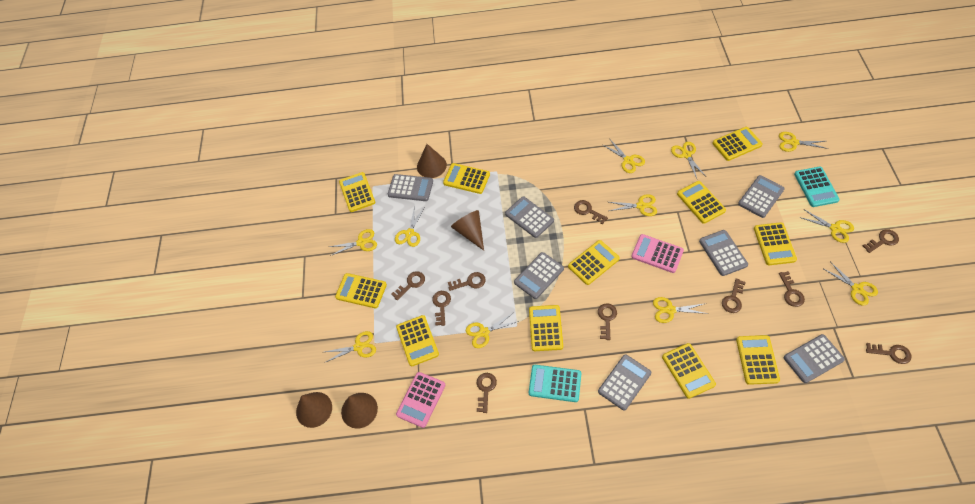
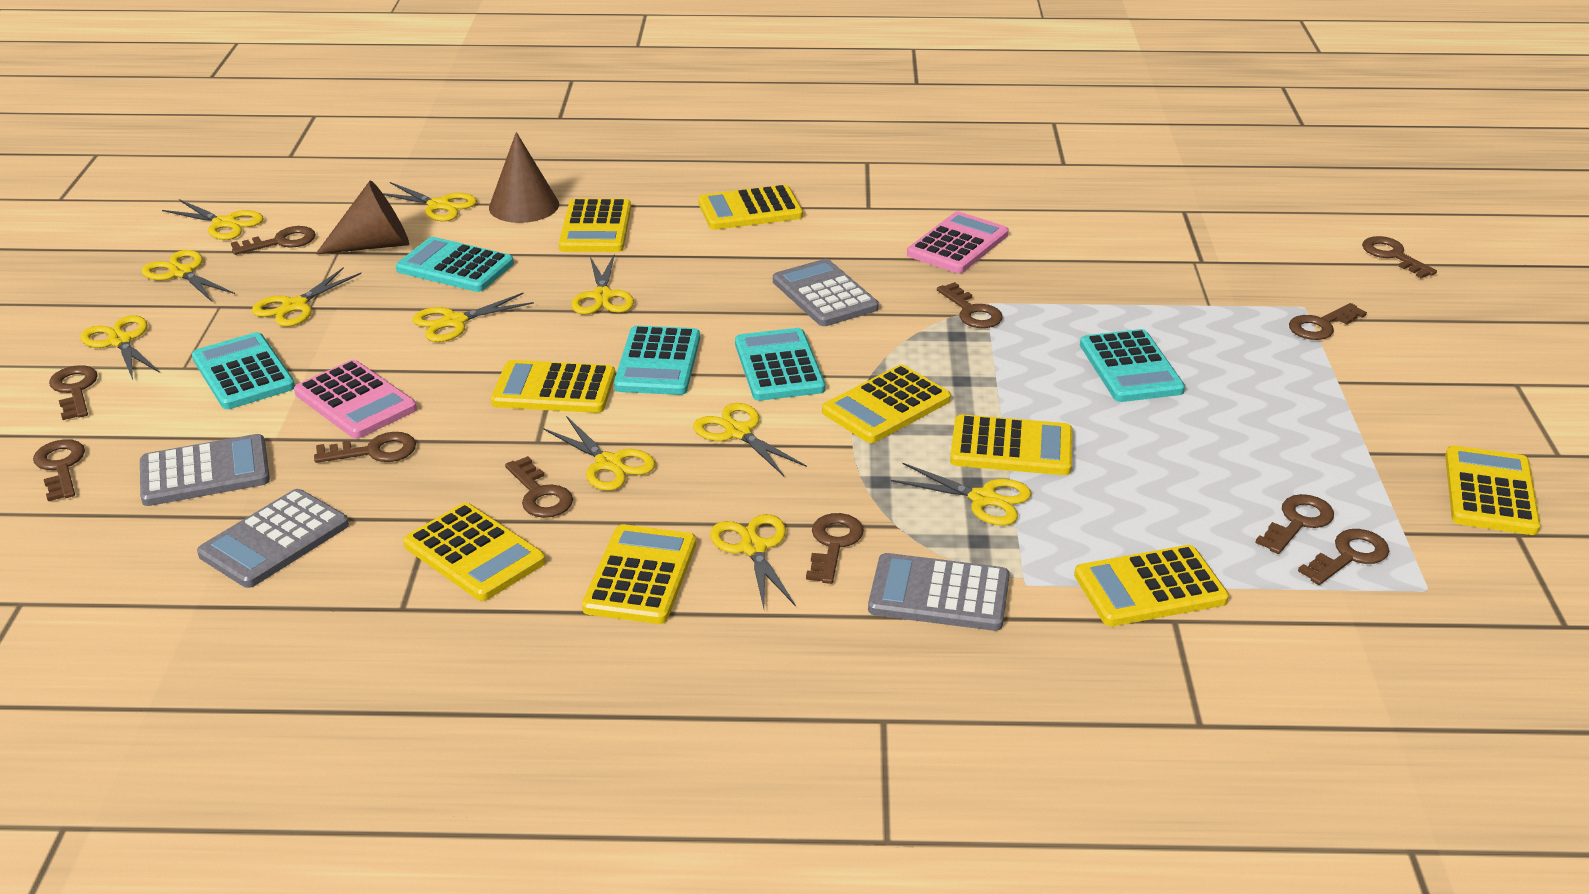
brown cone: 4 -> 2
brown key: 10 -> 11
grey calculator: 7 -> 4
turquoise calculator: 2 -> 5
yellow calculator: 11 -> 9

